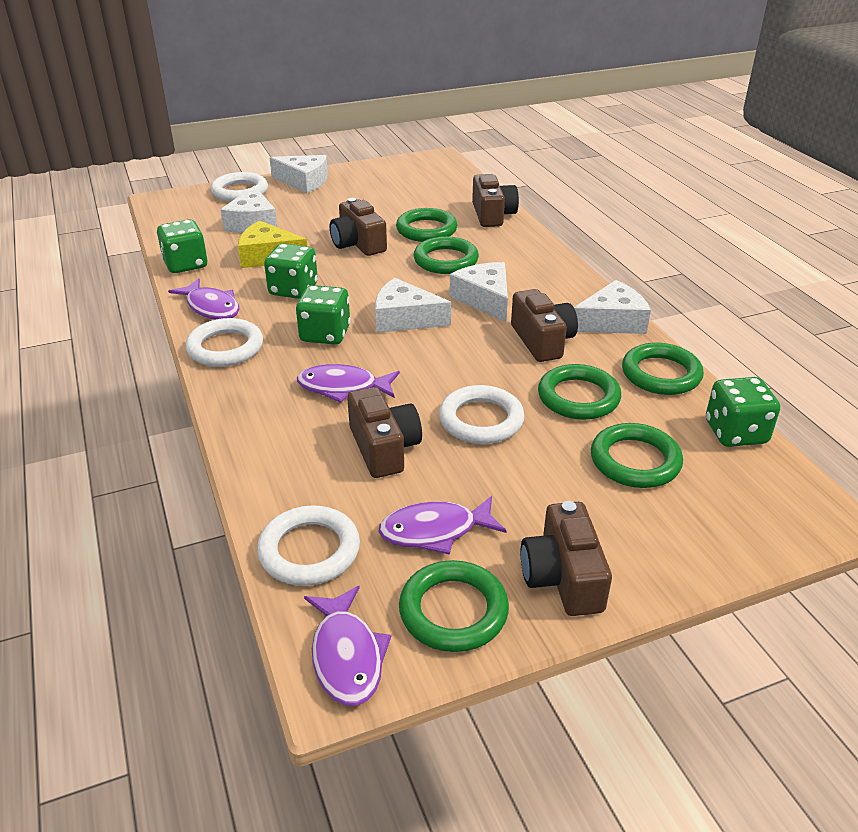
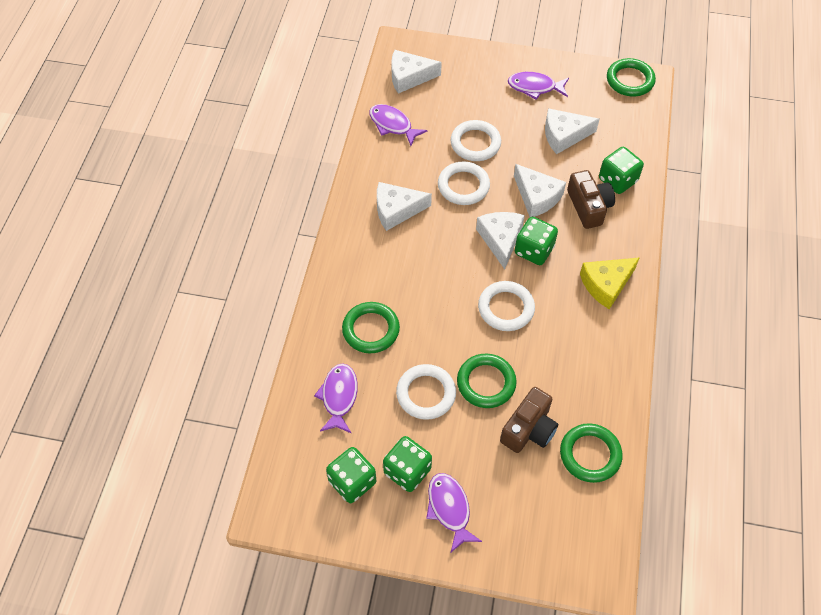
brown camera: 5 -> 2
green ring: 6 -> 4

